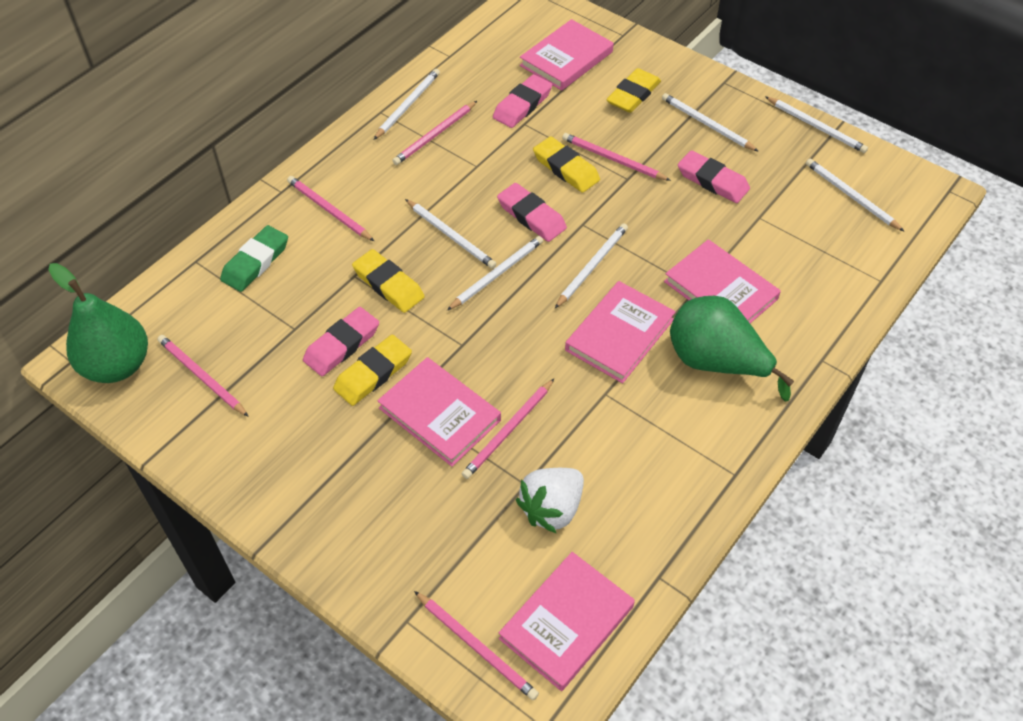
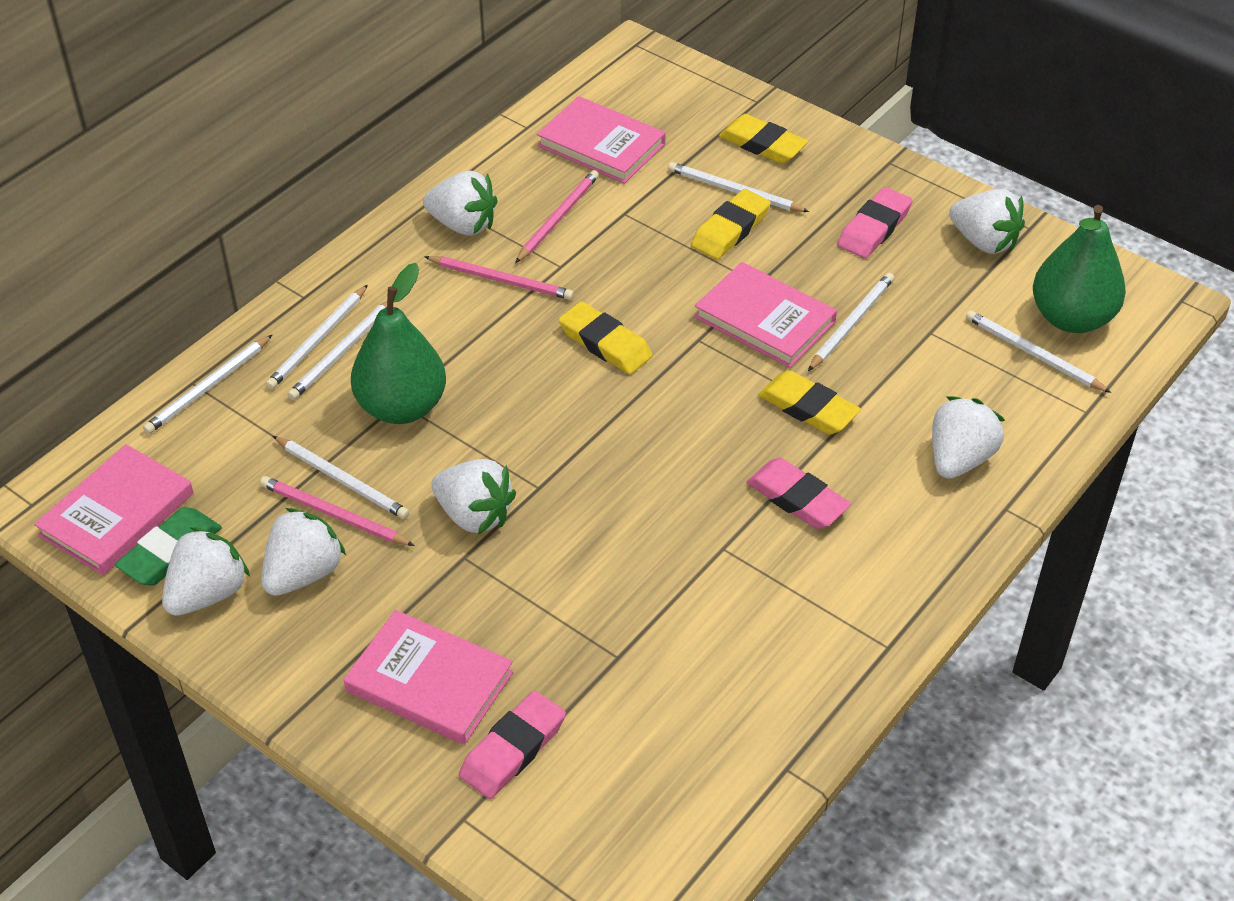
pink book: 5 -> 4
pink eraser: 4 -> 3
pink pencil: 6 -> 3
white strawberry: 1 -> 6

